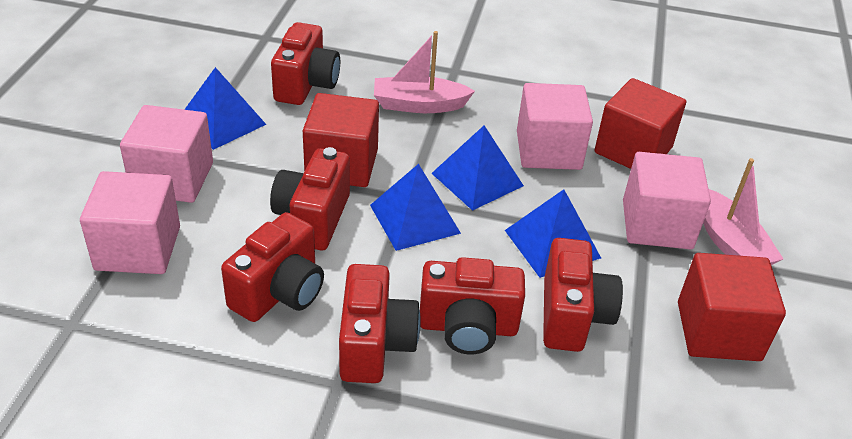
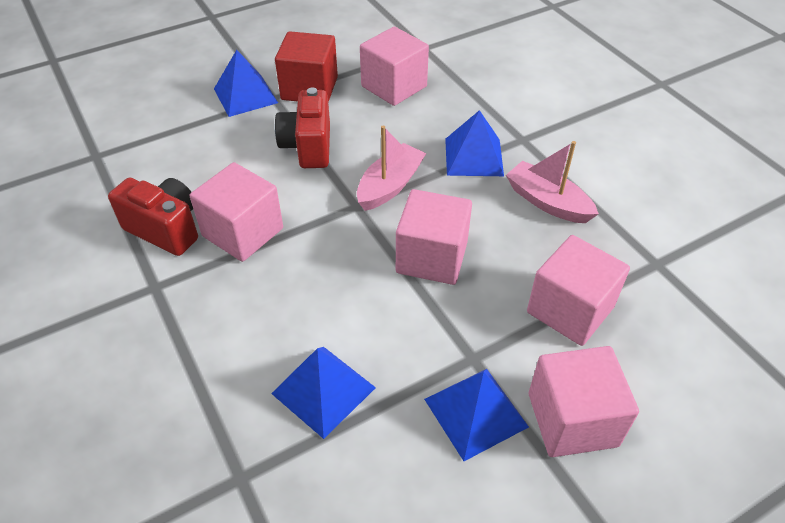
pink cube: 4 -> 5
red camera: 6 -> 2
red cube: 3 -> 1

